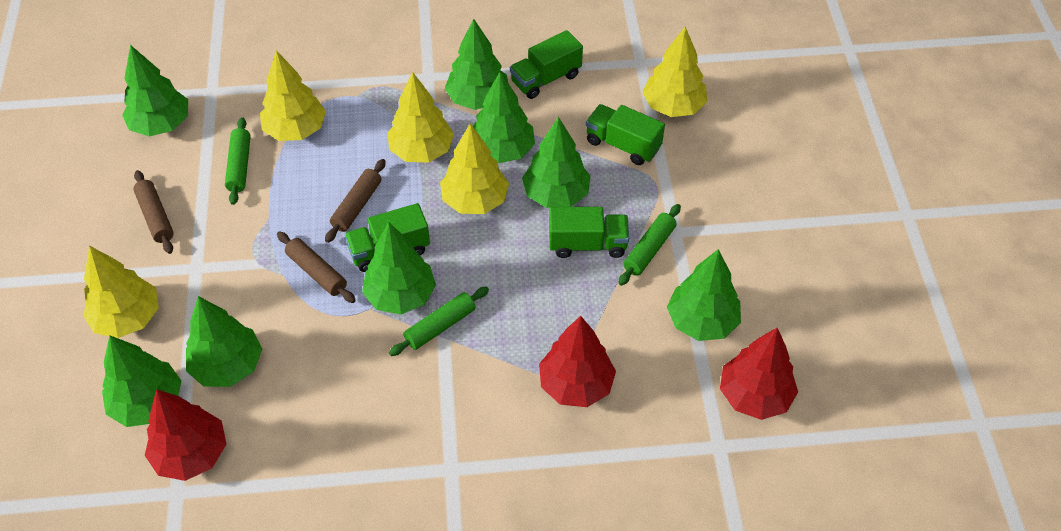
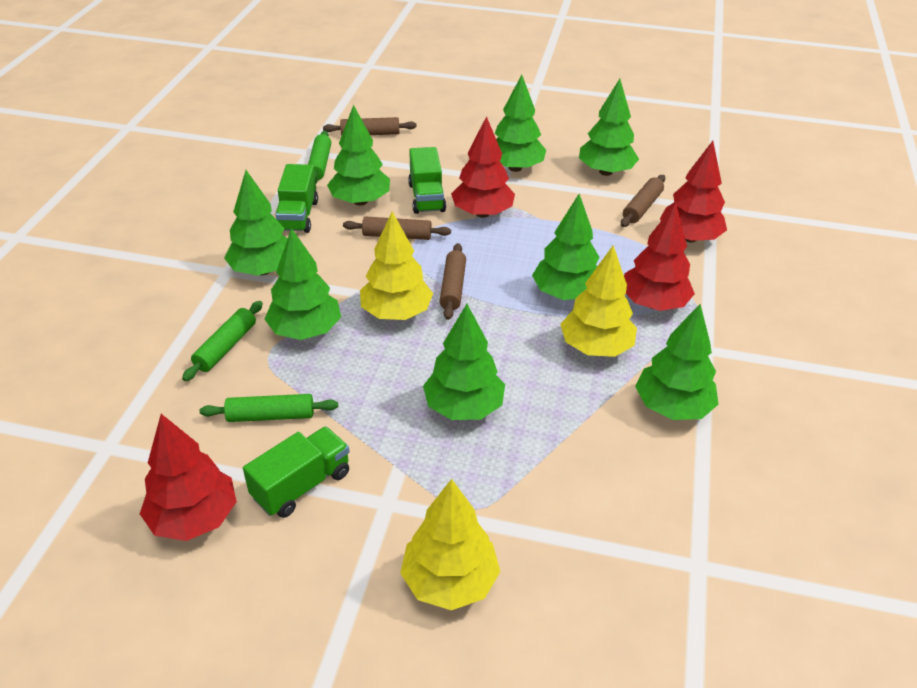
brown rolling pin: 3 -> 4
green truck: 4 -> 3
red tree: 3 -> 4
yellow tree: 5 -> 3

